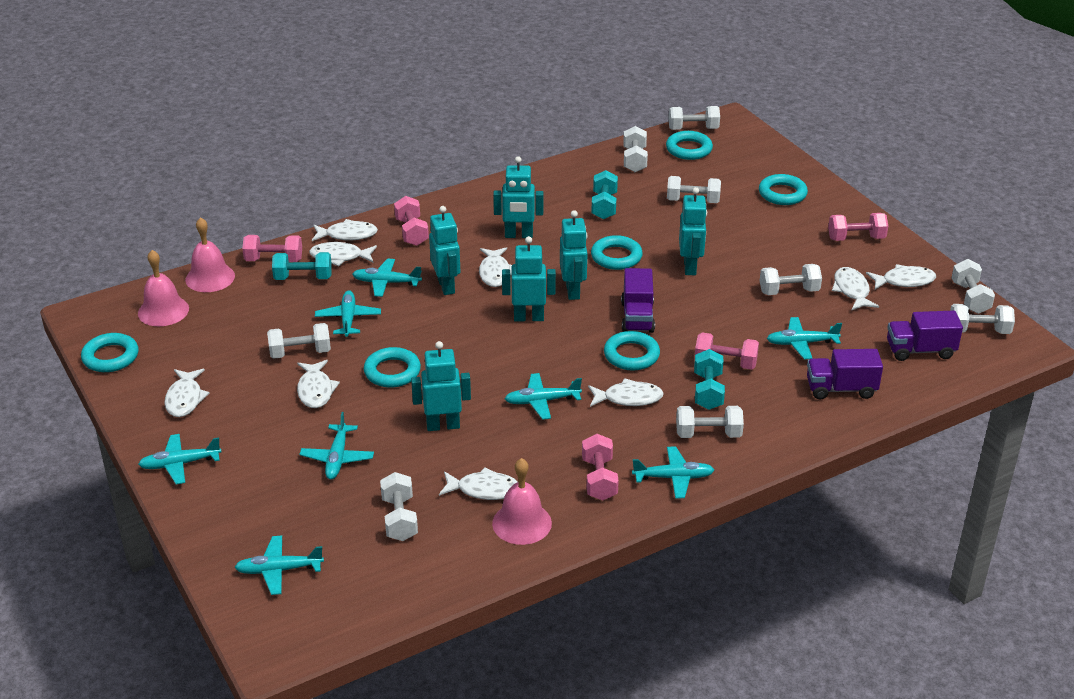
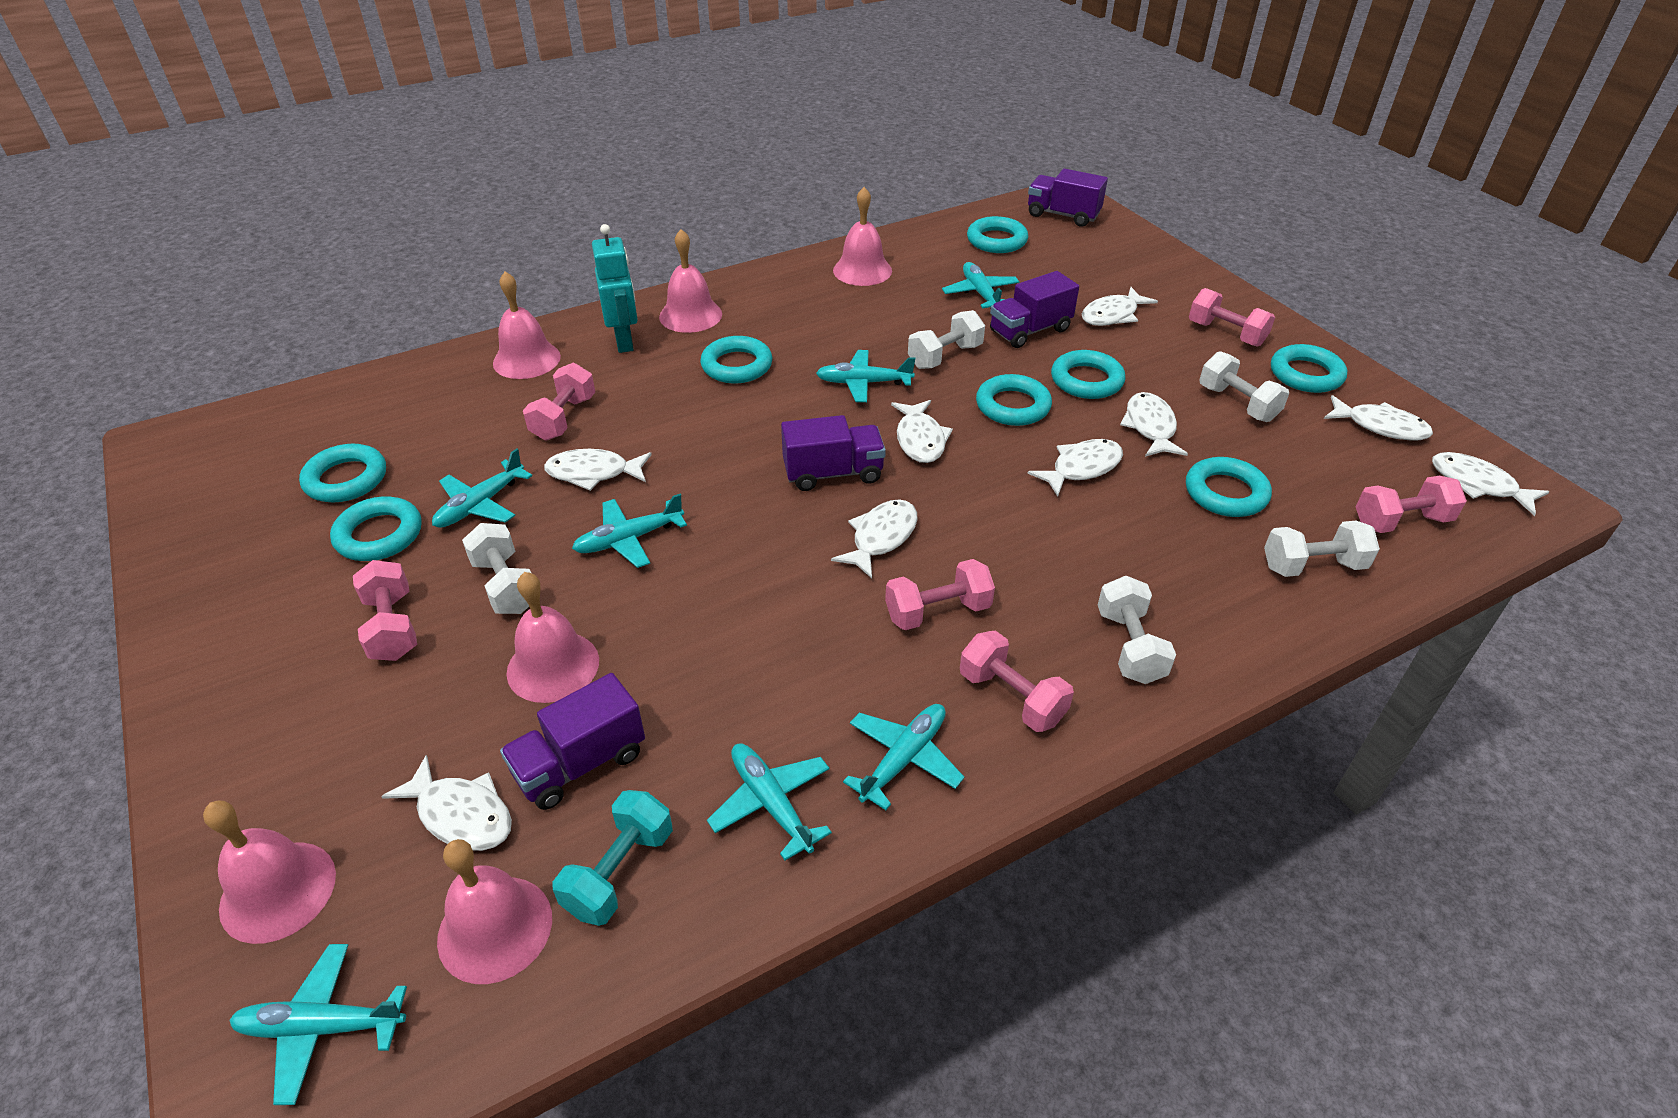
pink bell: 3 -> 6
pink dumbbell: 5 -> 6
purple truck: 3 -> 4
turquoise dumbbell: 3 -> 1
turquoise plane: 8 -> 7
turquoise ring: 6 -> 8
turquoise robot: 6 -> 1
white dumbbell: 9 -> 5

